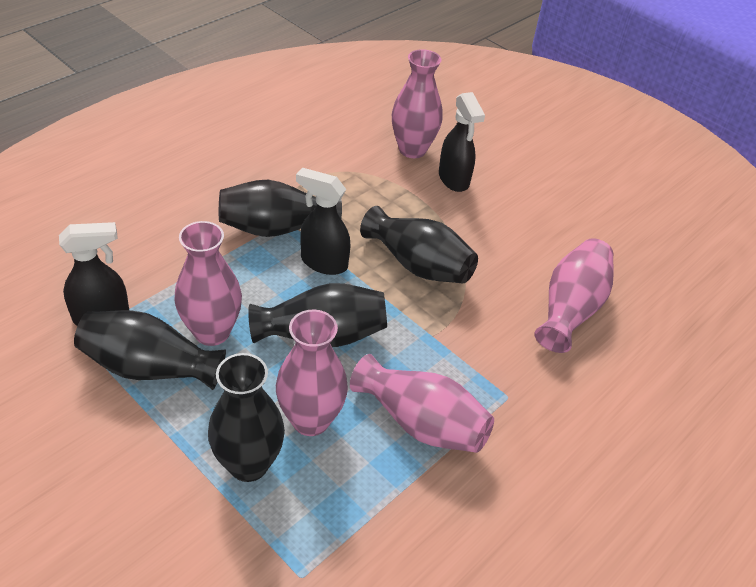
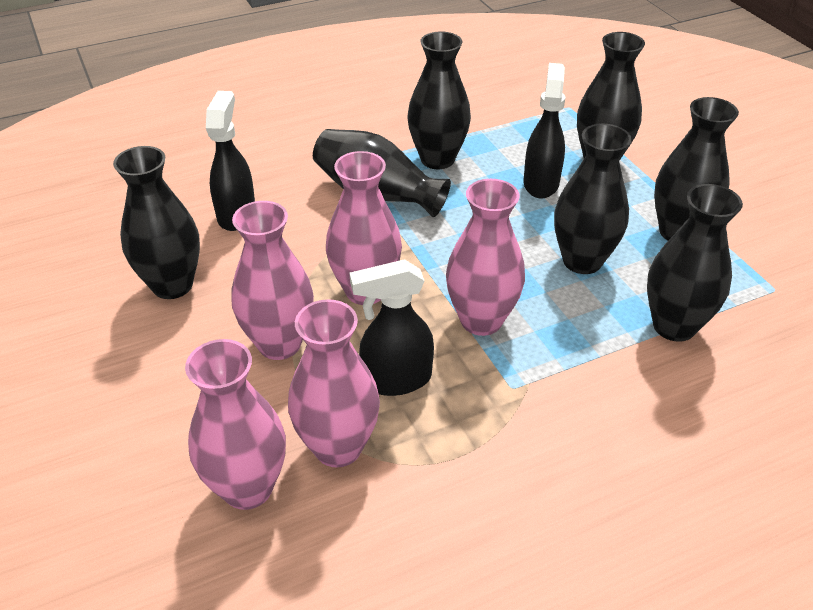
black vase: 5 -> 7

